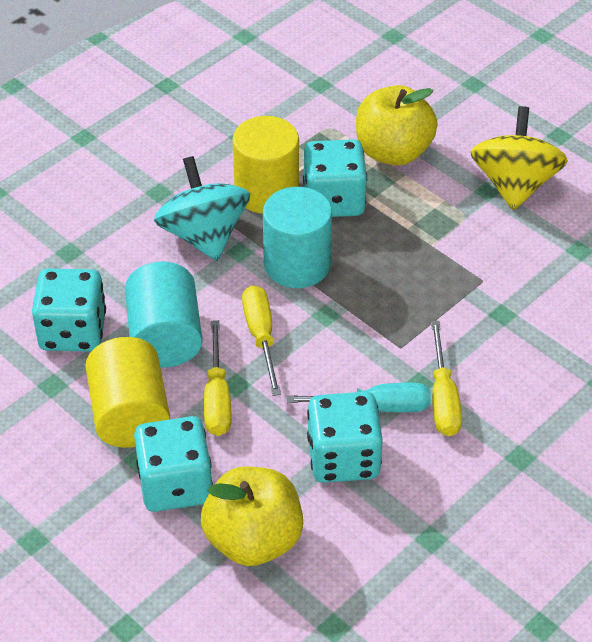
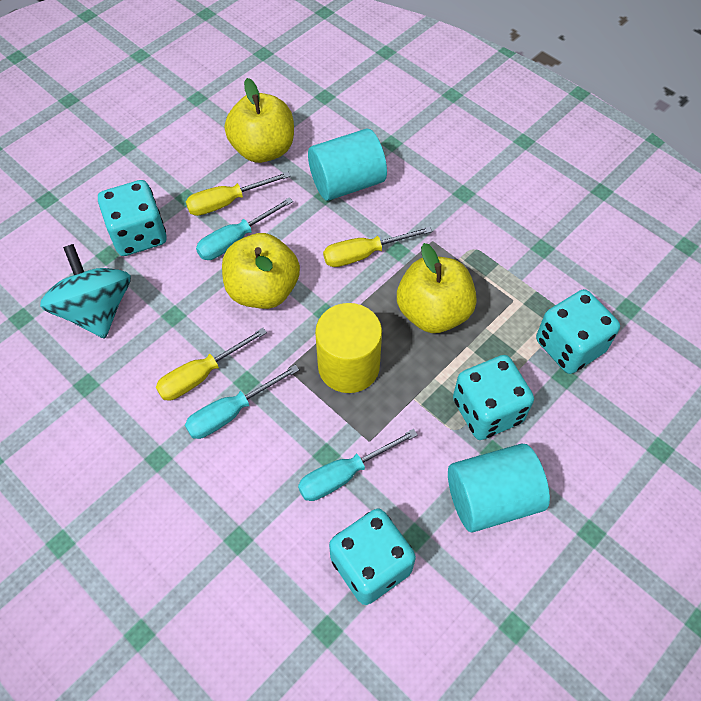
turquoise screwdriver: 1 -> 3
yellow apple: 2 -> 3
yellow cylinder: 2 -> 1
yellow spinning top: 1 -> 0

